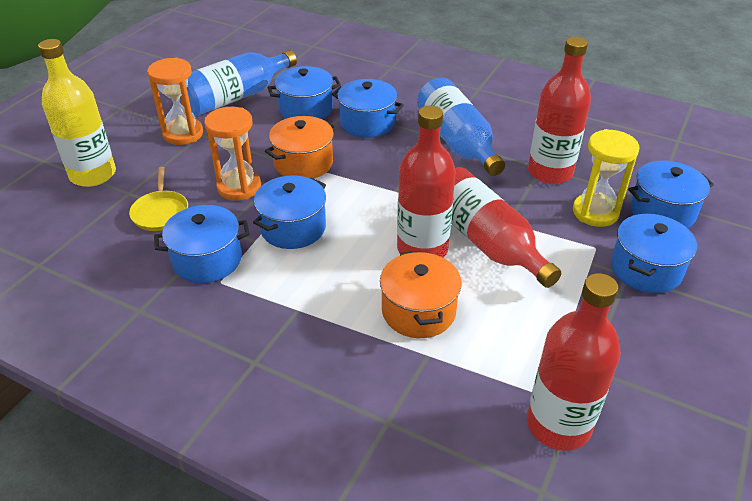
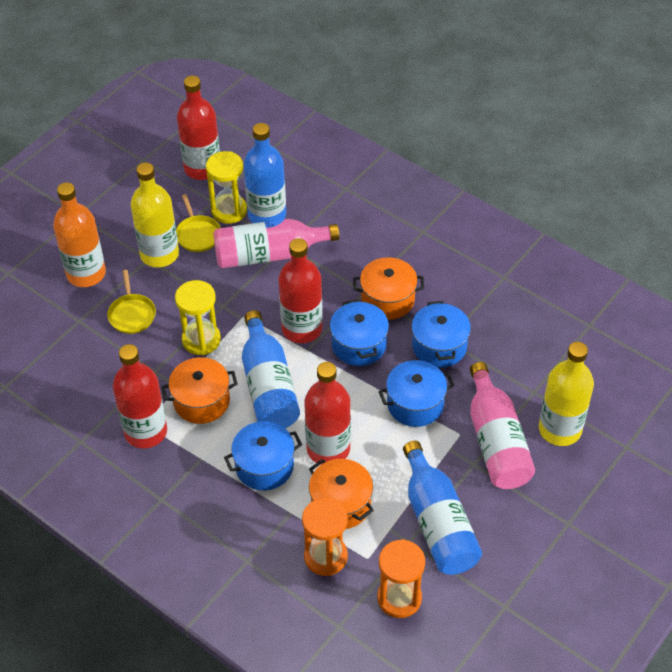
blue bottle: 2 -> 3
blue pot: 6 -> 4
orange bottle: 0 -> 1
orange pot: 2 -> 3
pink bottle: 0 -> 2
yellow bottle: 1 -> 2
yellow hourglass: 1 -> 2
yellow pan: 1 -> 2

